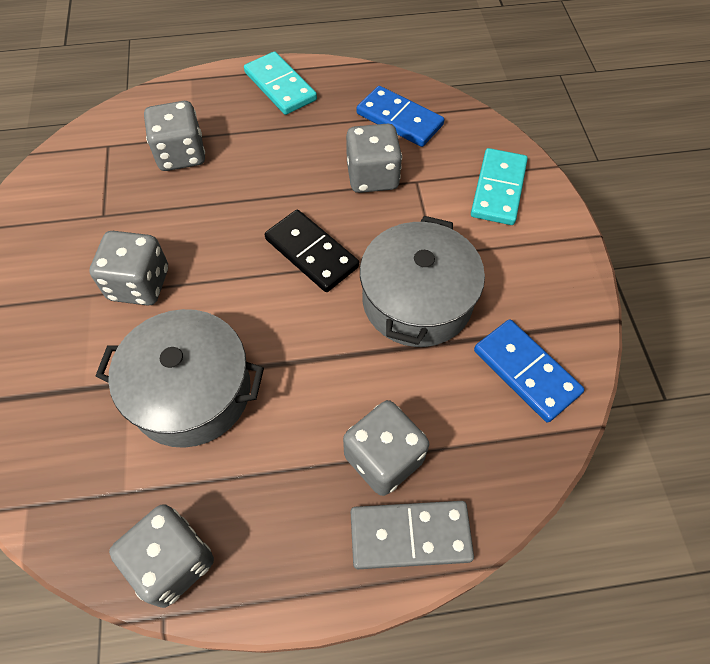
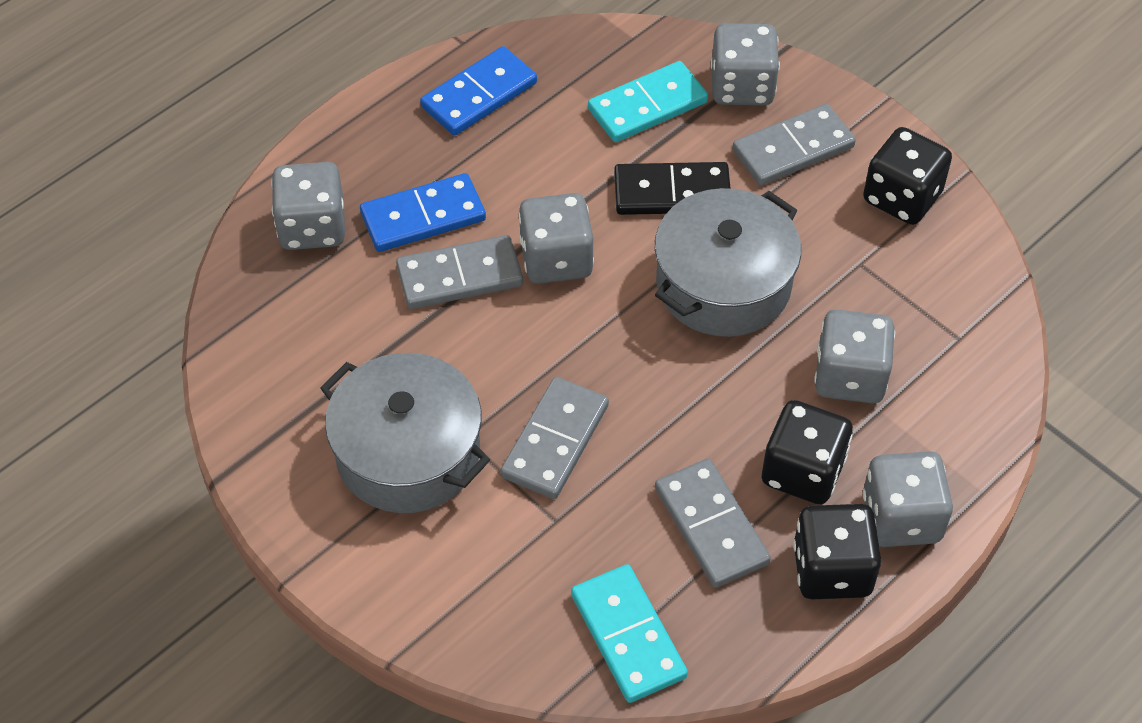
black dice: 0 -> 3
grey domino: 1 -> 4

